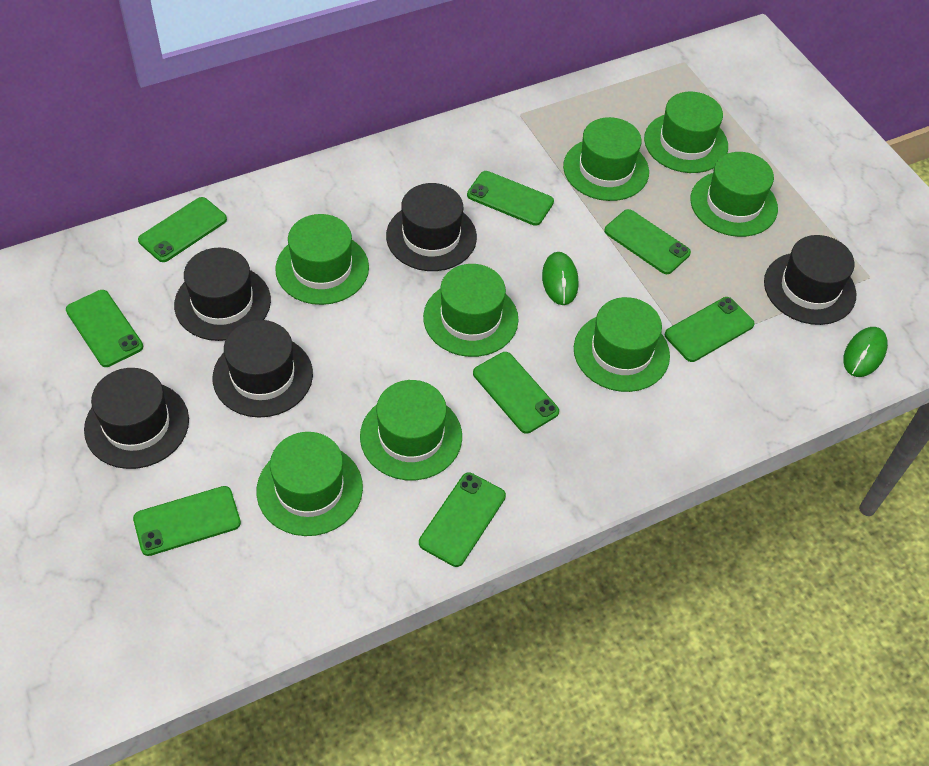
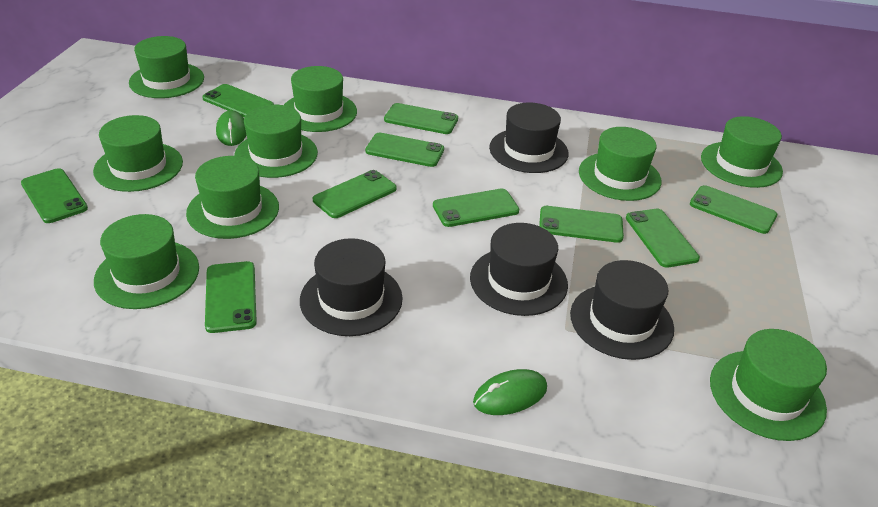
black hat: 5 -> 4
green hat: 8 -> 9
green phone: 8 -> 10

